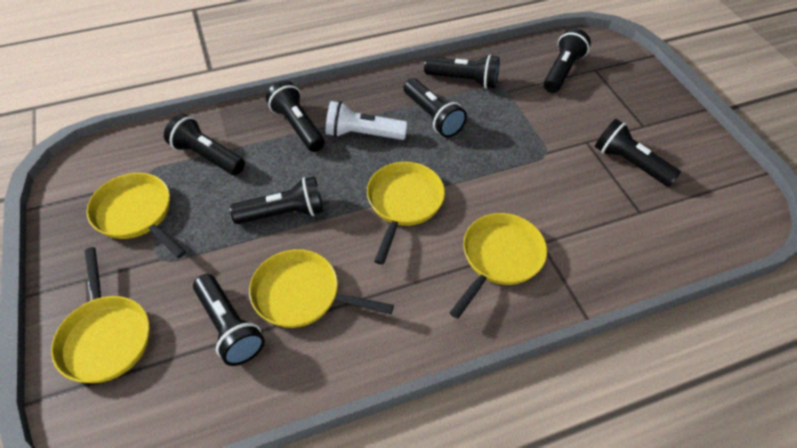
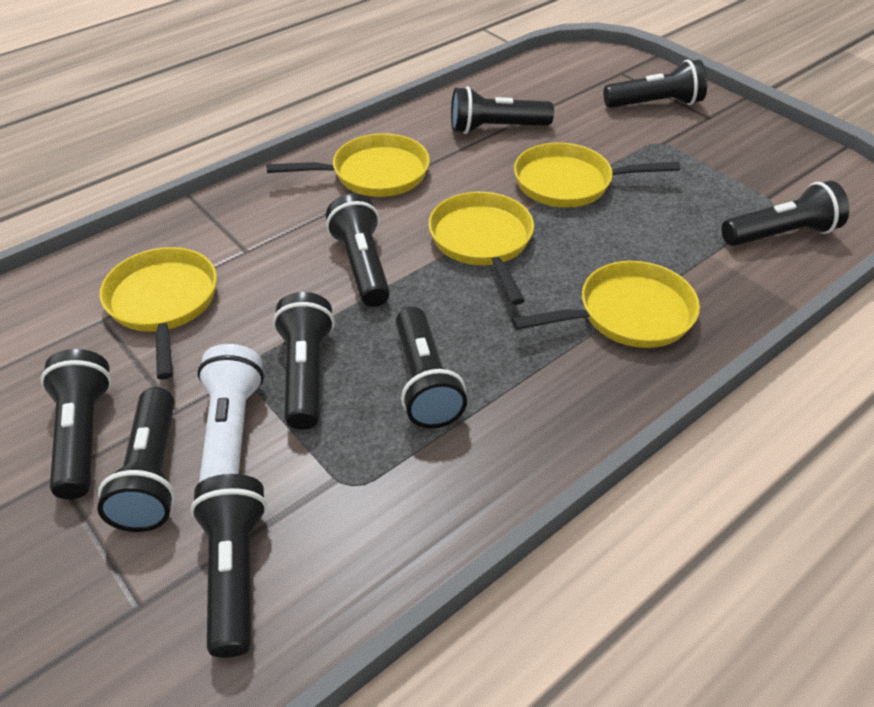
black flashlight: 8 -> 9

